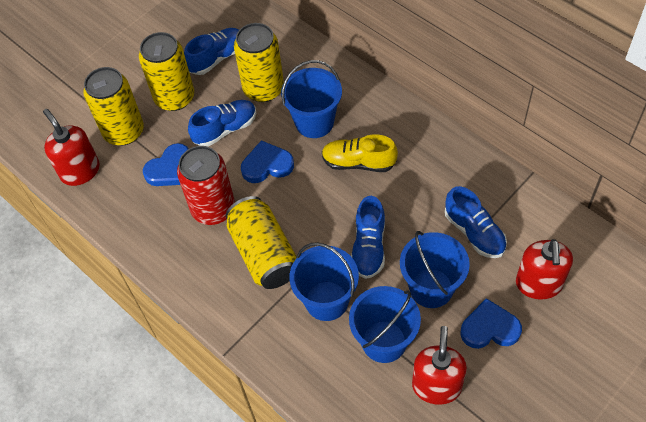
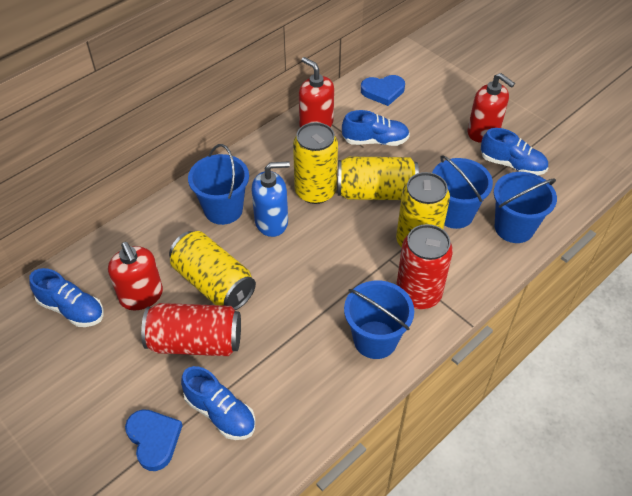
blue heart: 3 -> 2
blue soap dispenser: 0 -> 1
red can: 1 -> 2
yellow shoe: 1 -> 0

